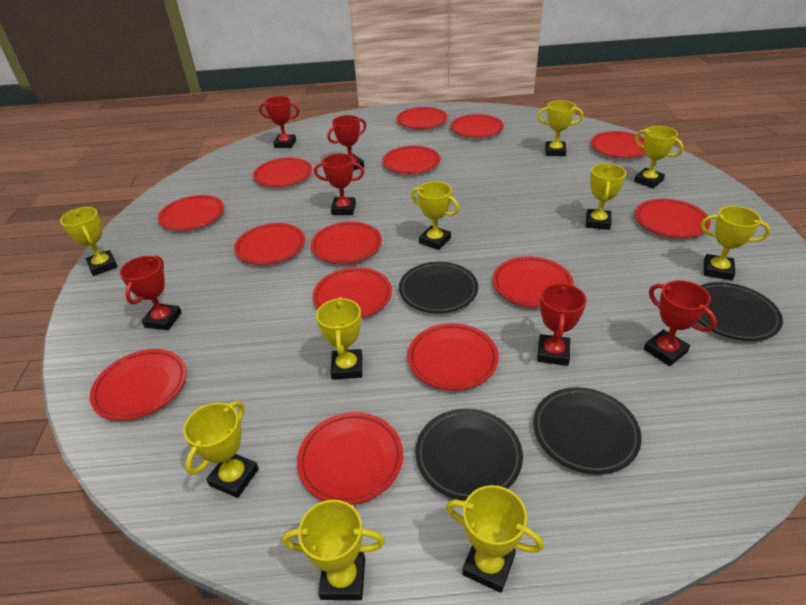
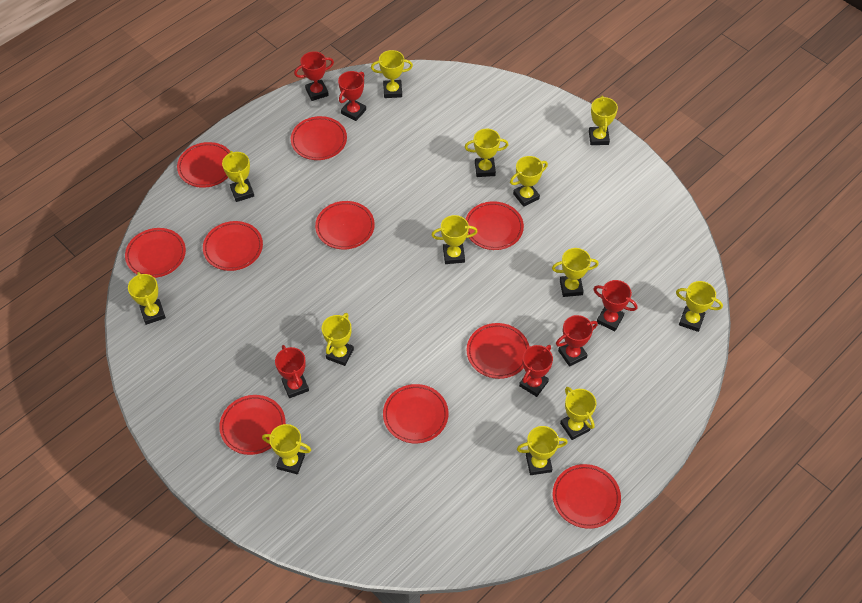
black plate: 4 -> 0
red plate: 14 -> 10
yellow trophy: 10 -> 13

